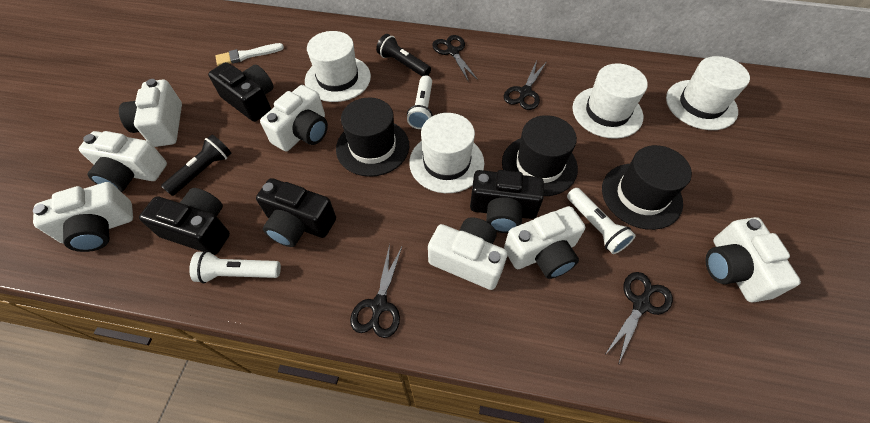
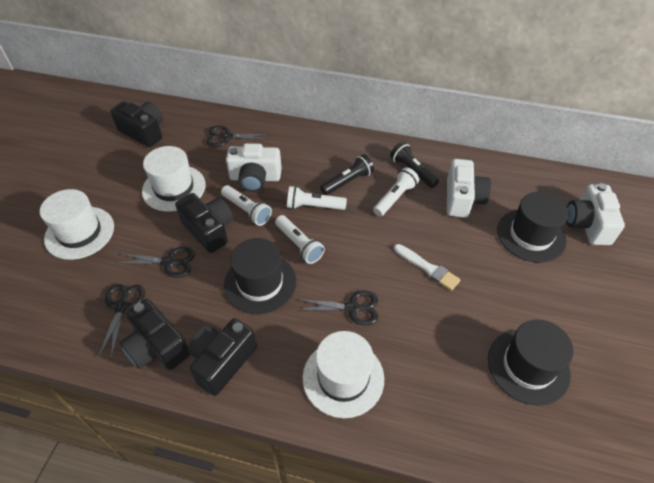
white camera: 7 -> 3
white flashlight: 3 -> 4
white hat: 4 -> 3

